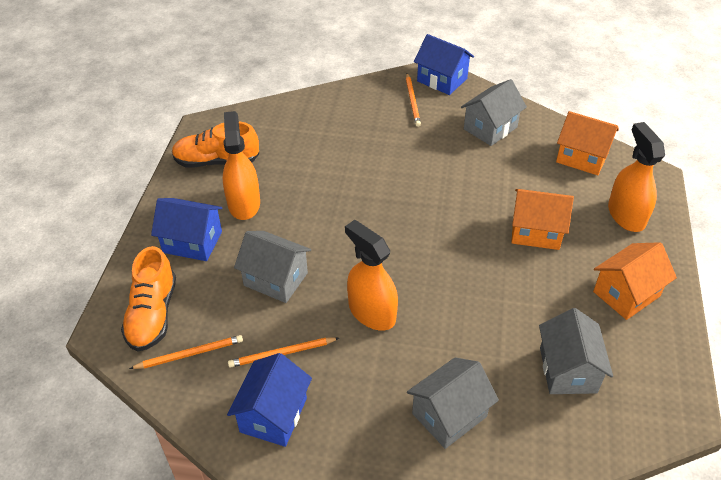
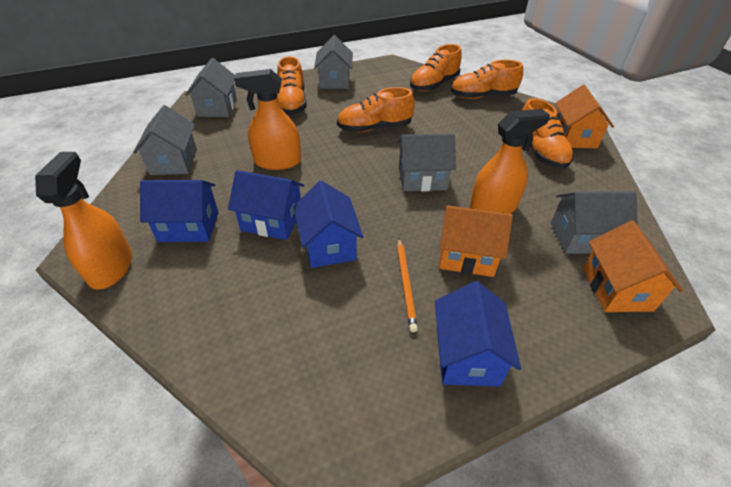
blue house: 3 -> 4
grey house: 4 -> 5
orange pencil: 3 -> 1
orange shoe: 2 -> 5

